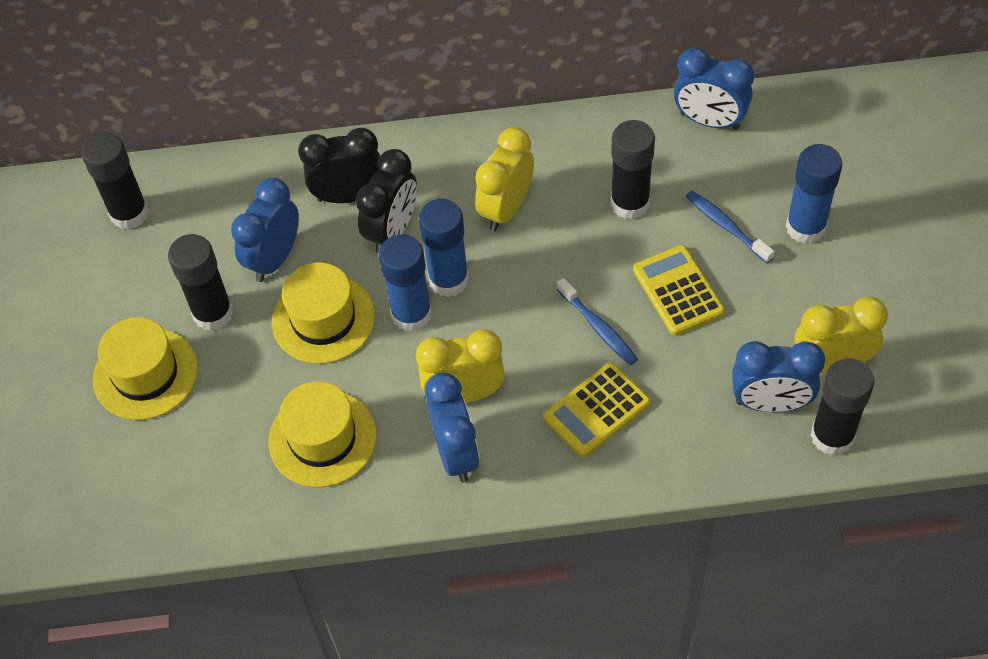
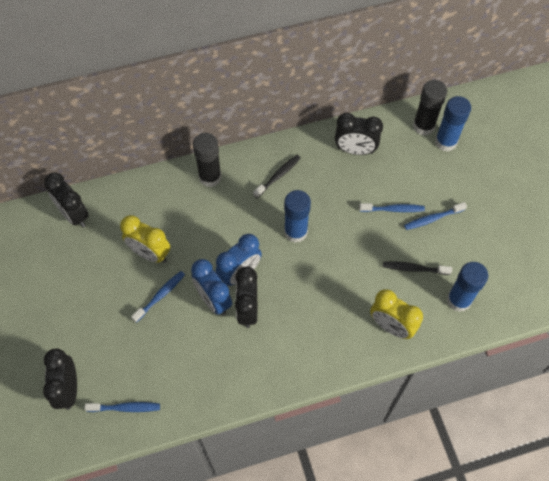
black clock: 2 -> 4
black glue stick: 4 -> 2
black toothbrush: 0 -> 2
blue clock: 4 -> 2
blue toothbrush: 2 -> 4
yellow calculator: 2 -> 0
yellow clock: 3 -> 2
yellow hat: 3 -> 0

